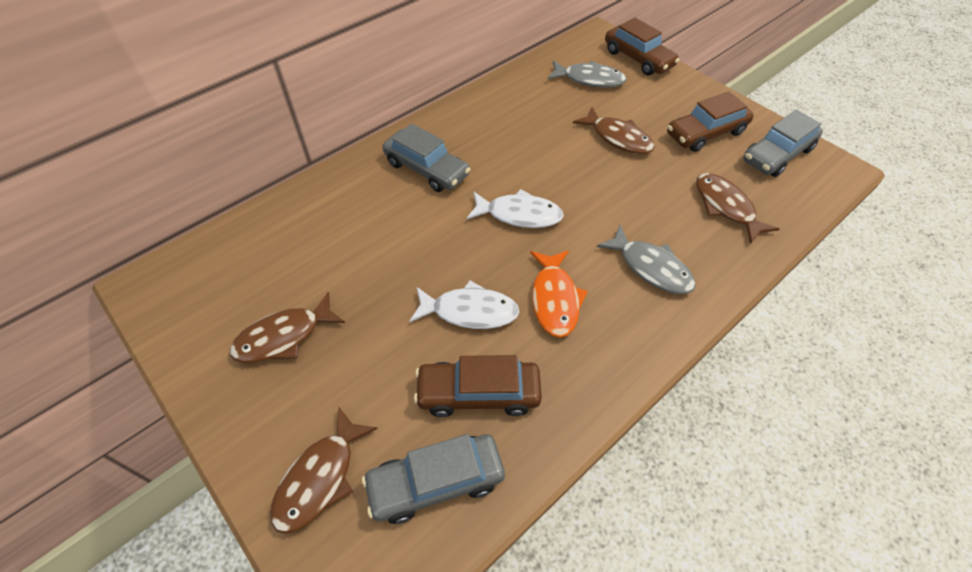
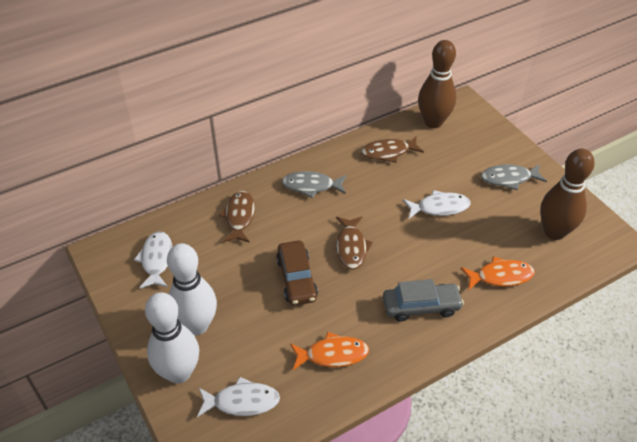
brown bowling pin: 0 -> 2
brown car: 3 -> 1
brown fish: 4 -> 3
grey car: 3 -> 1
orange fish: 1 -> 2
white bowling pin: 0 -> 2
white fish: 2 -> 3

